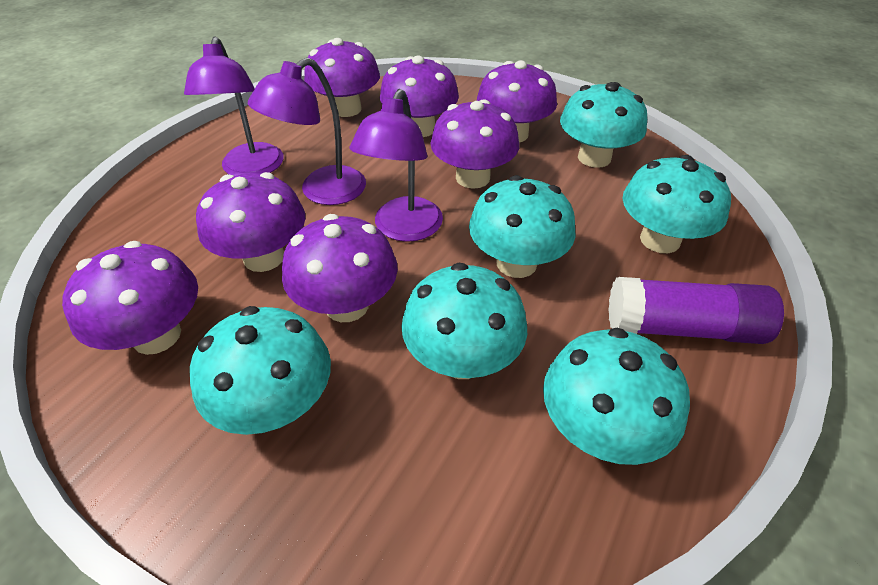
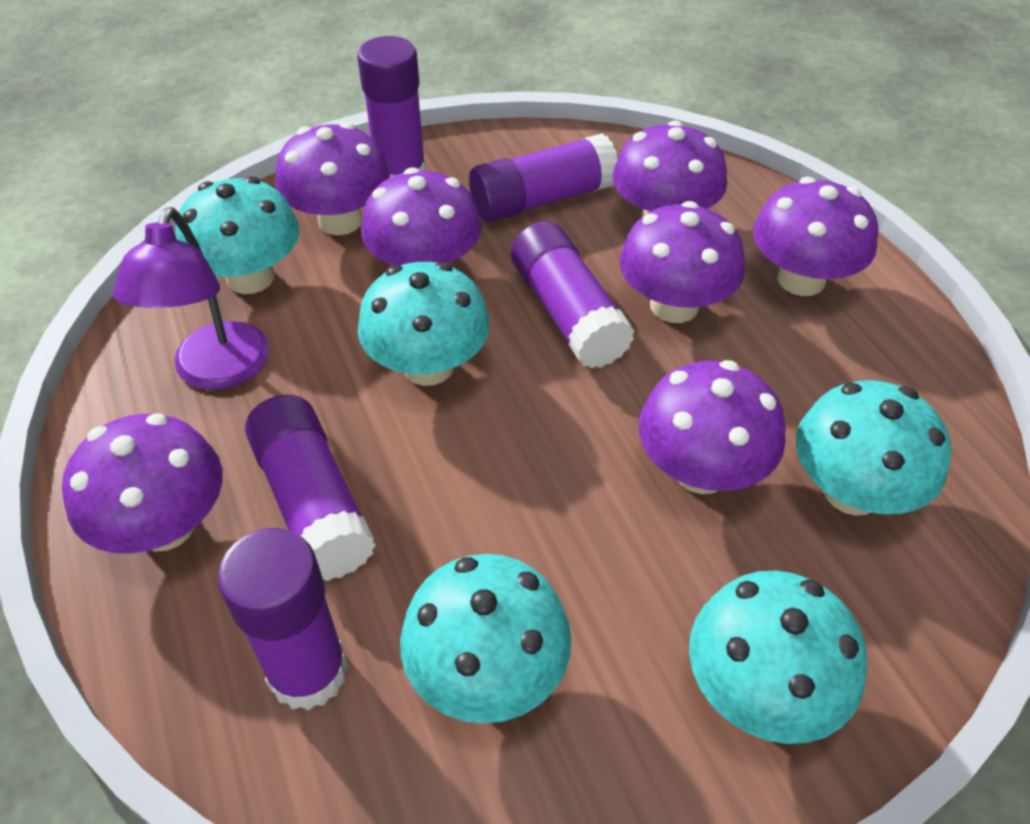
purple glue stick: 1 -> 5
purple lamp: 3 -> 1
turquoise mushroom: 6 -> 5

